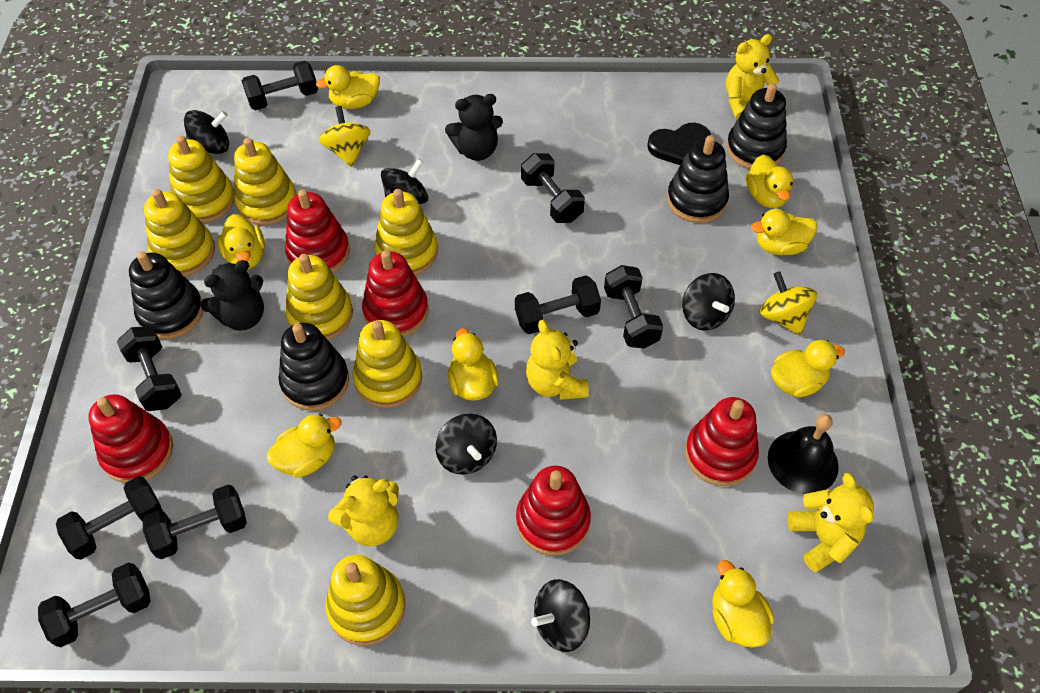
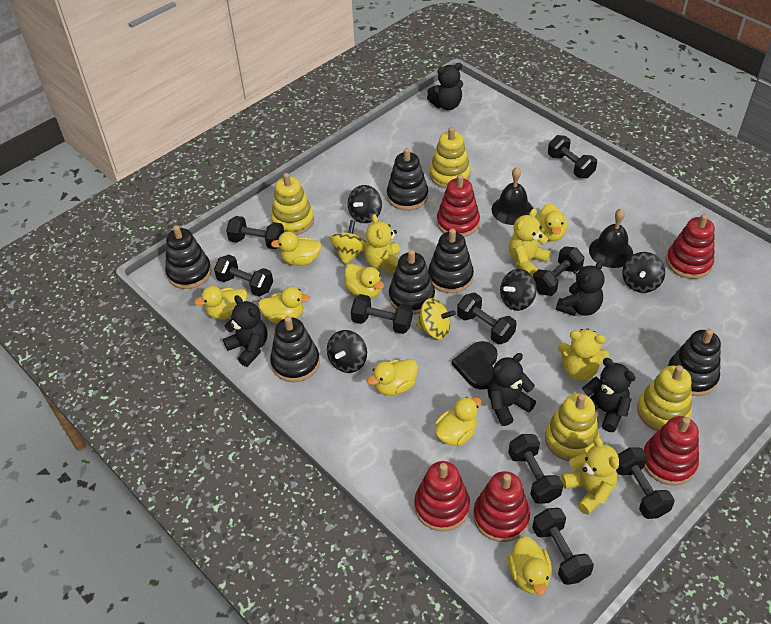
black bell: 1 -> 2
black dumbbell: 8 -> 9
black spinning top: 5 -> 4
black stacking toy: 4 -> 6
black teddy bear: 2 -> 5
yellow stacking toy: 7 -> 4

